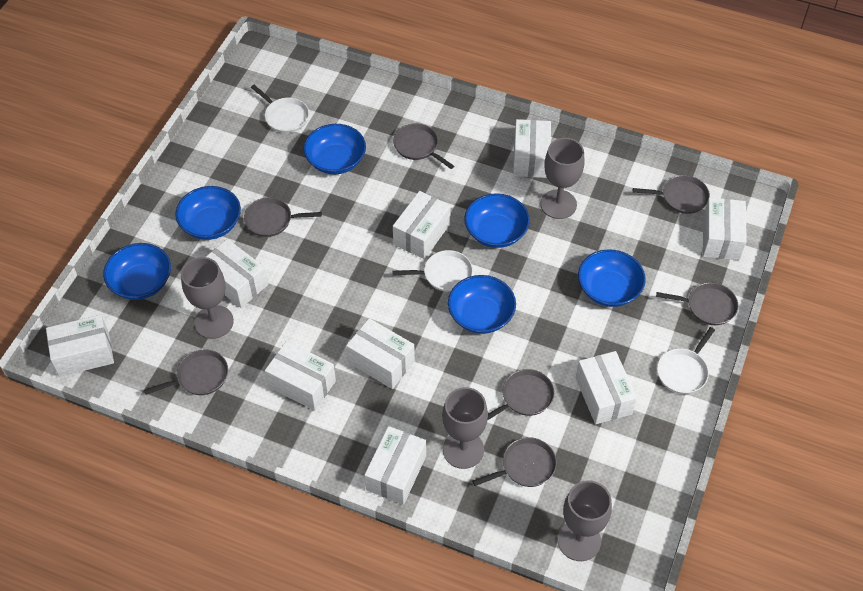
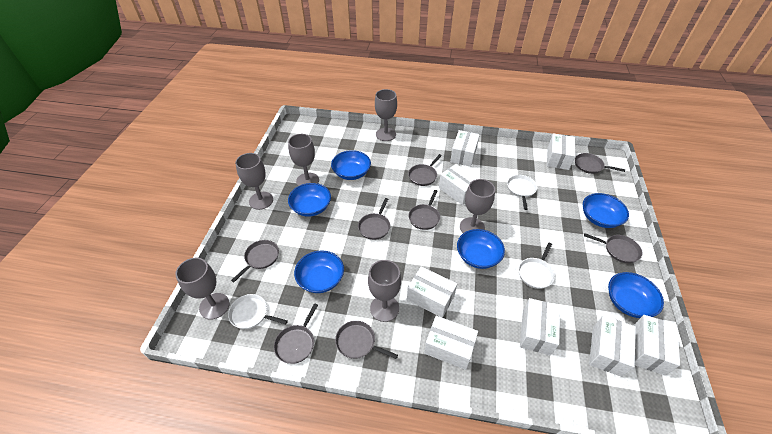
grey goblet: 4 -> 6
grey pan: 7 -> 8
white box: 9 -> 8

